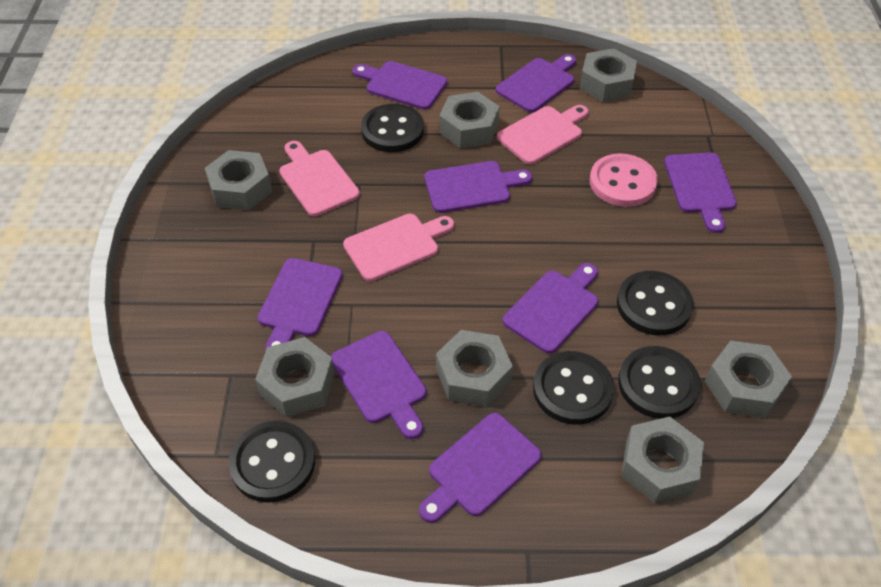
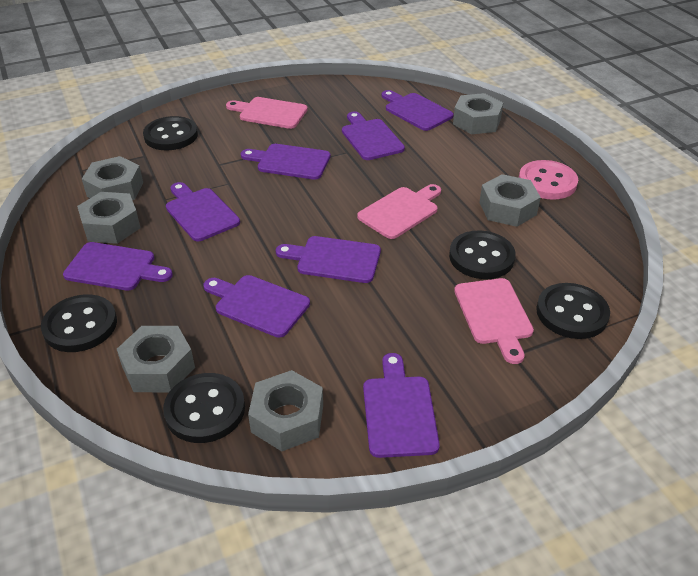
grey nut: 7 -> 6

